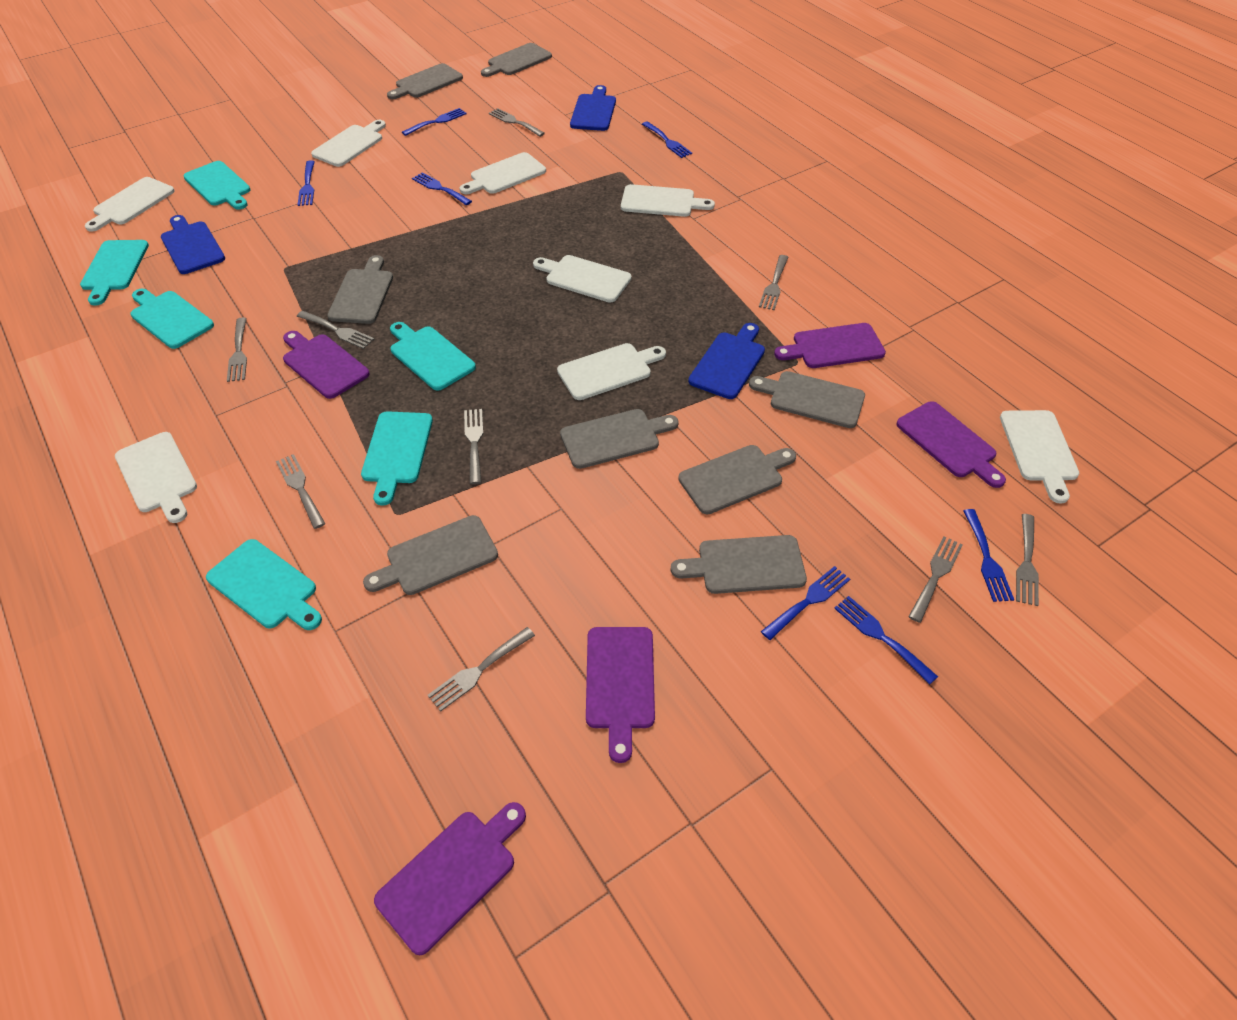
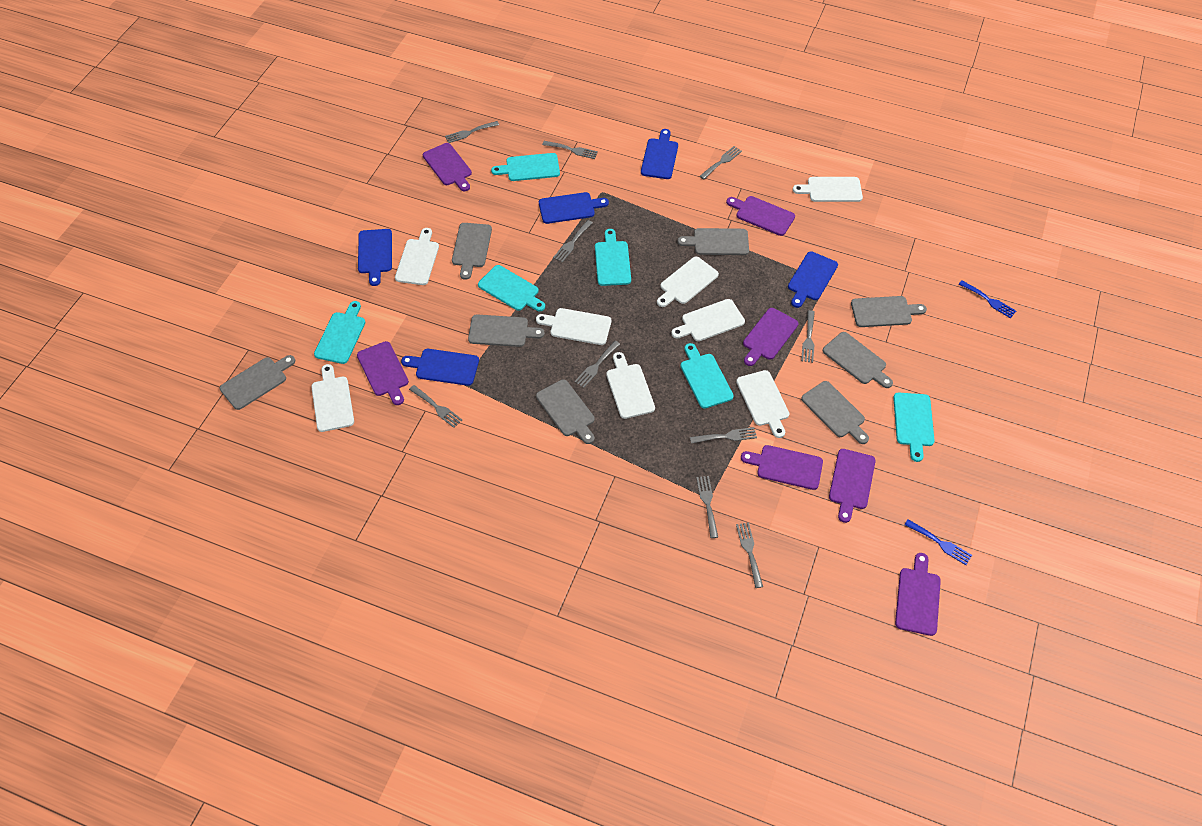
blue cutting board: 3 -> 5
blue fork: 7 -> 2
grey fork: 9 -> 10
purple cutting board: 5 -> 7

